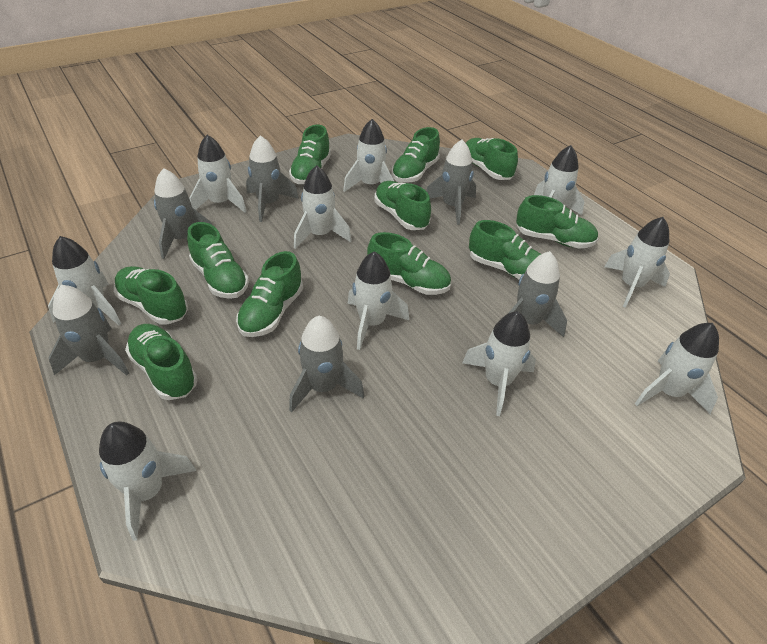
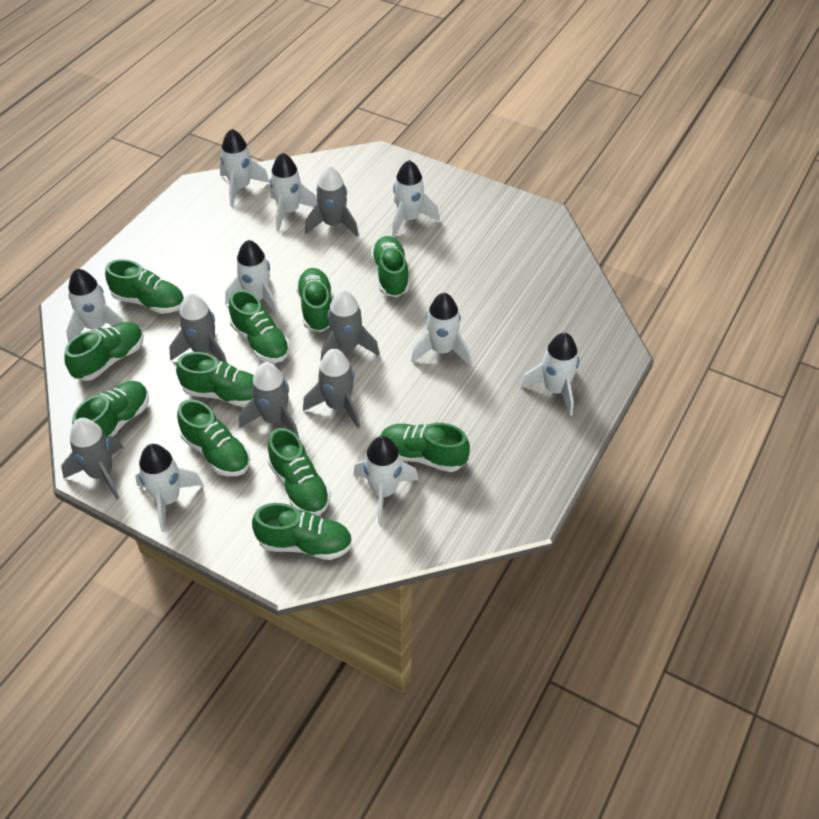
white rocket: 10 -> 9

